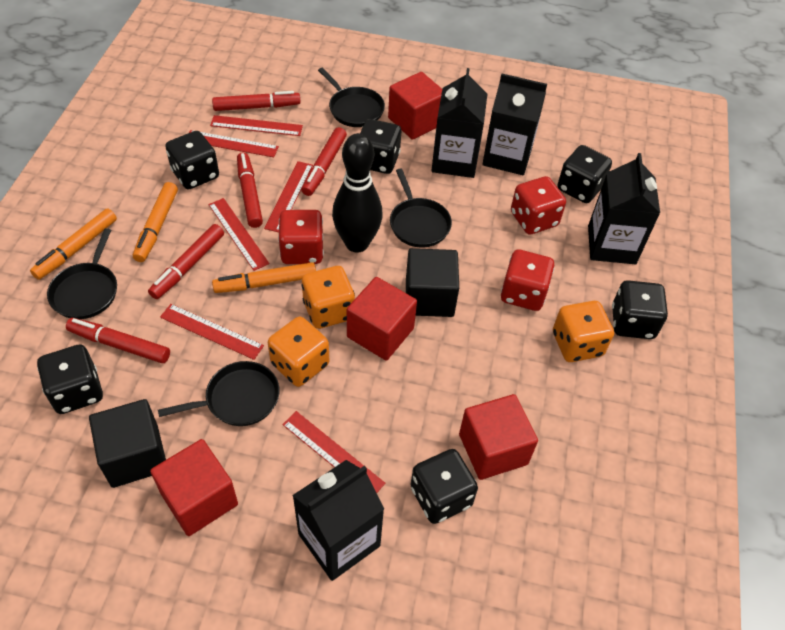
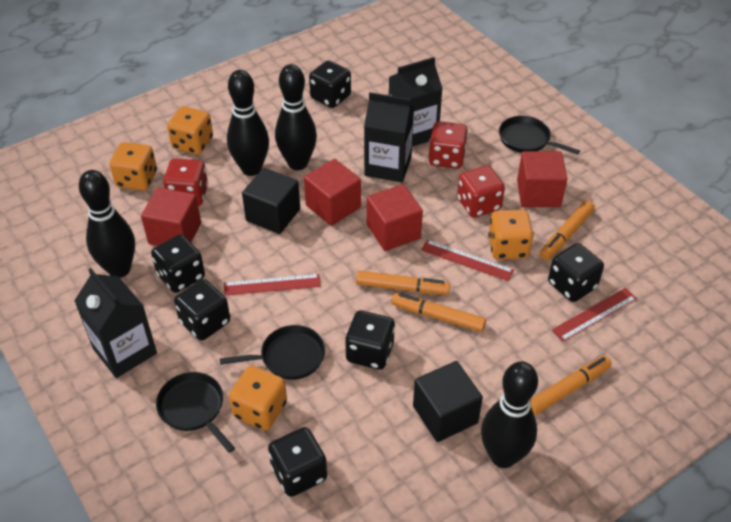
black bowling pin: 1 -> 4
black carton: 4 -> 3
black pan: 4 -> 3
orange dice: 3 -> 4
orange marker: 3 -> 4
red marker: 5 -> 0
red ruler: 6 -> 3

